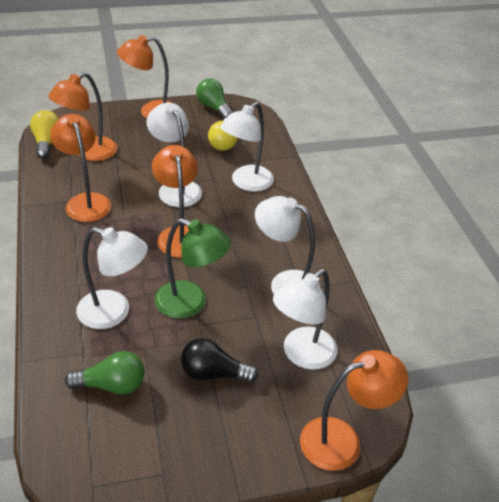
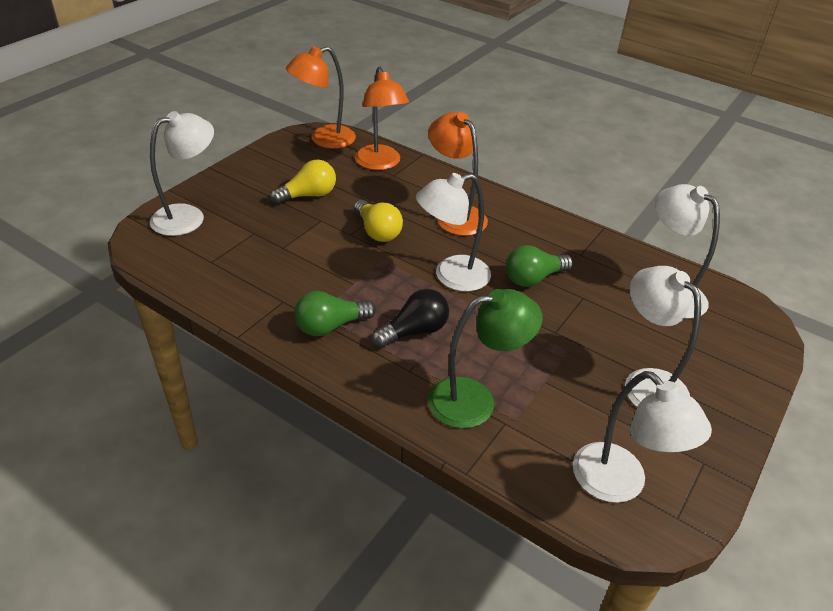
orange lamp: 5 -> 3

